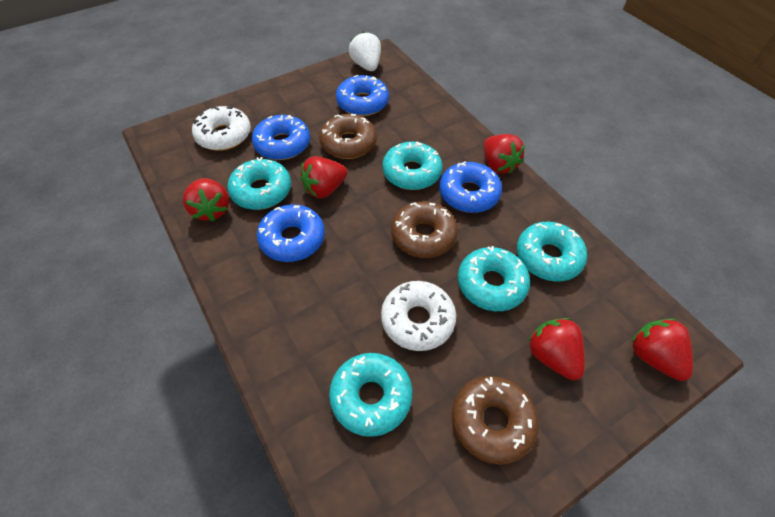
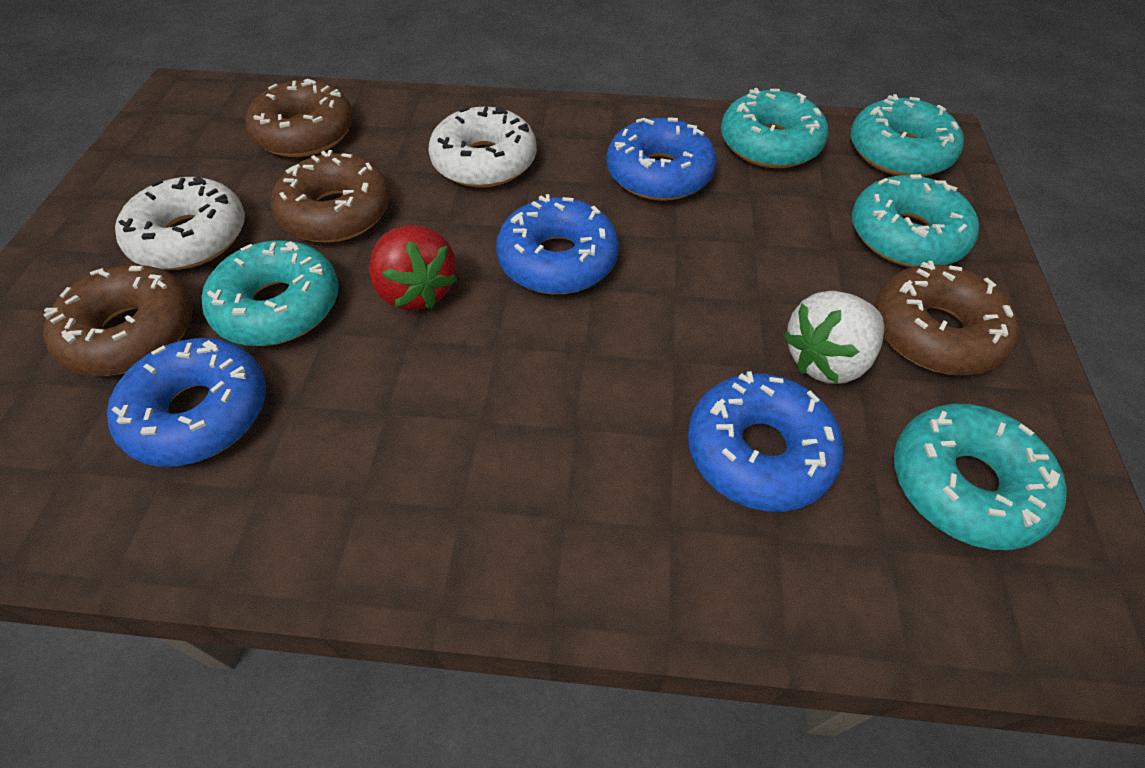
brown donut: 3 -> 4
red strawberry: 5 -> 1

